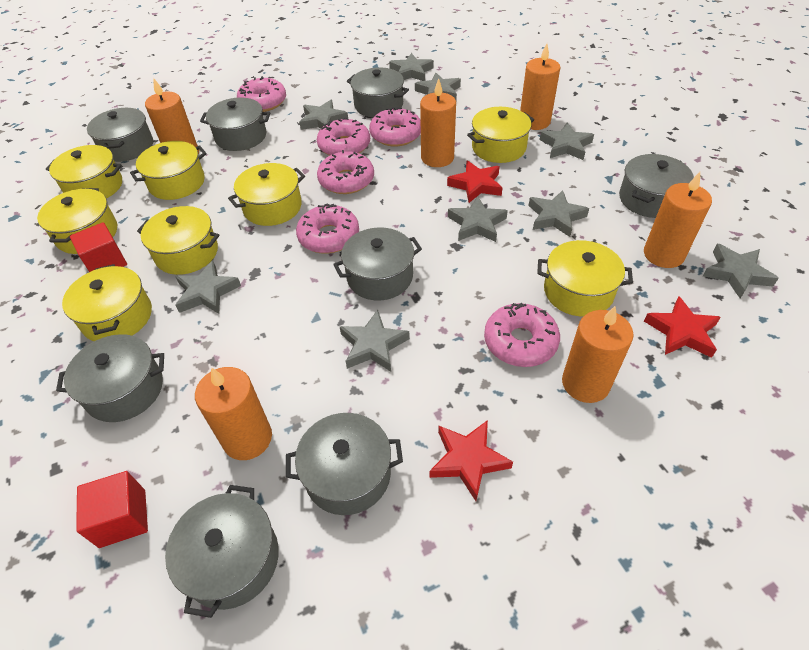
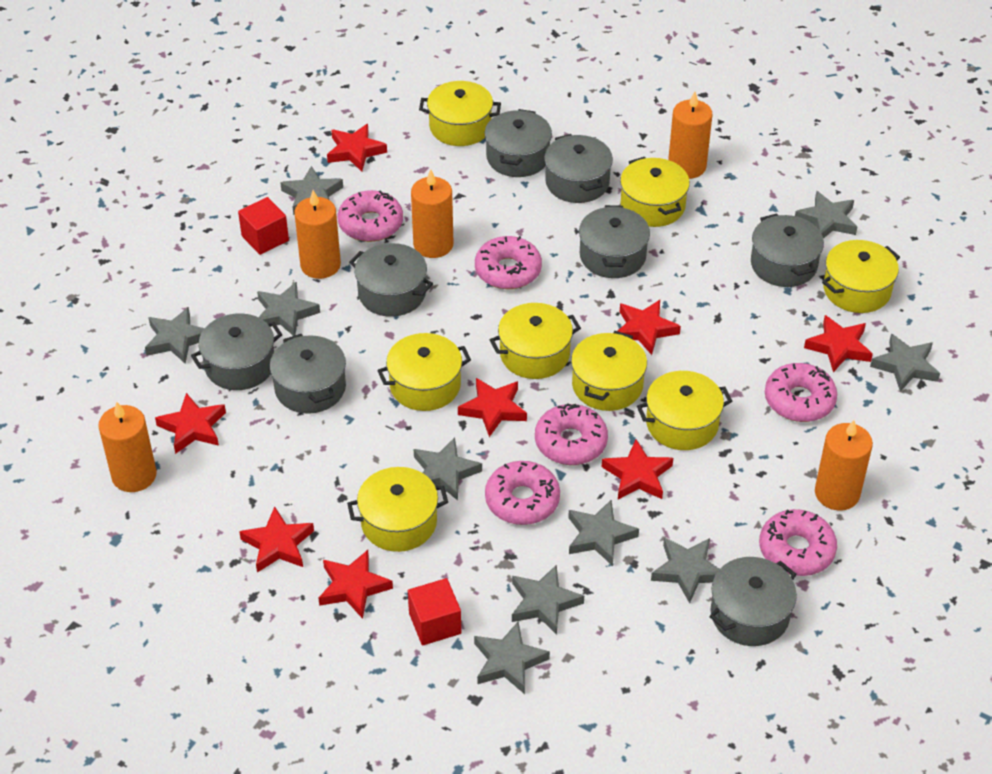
grey star: 9 -> 10
orange candle: 6 -> 5
red star: 3 -> 8

